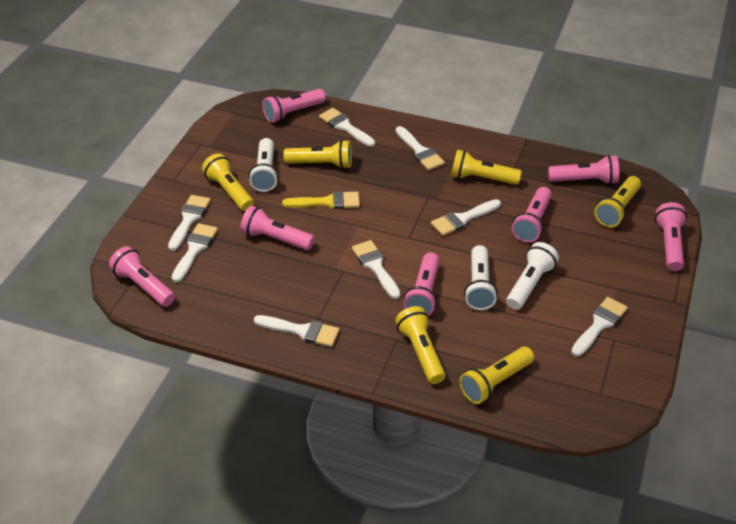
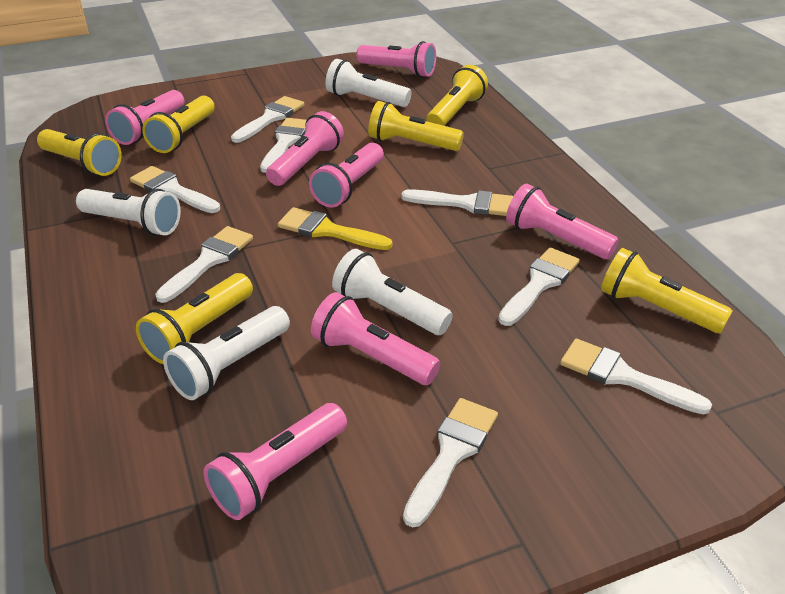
white flashlight: 3 -> 4

